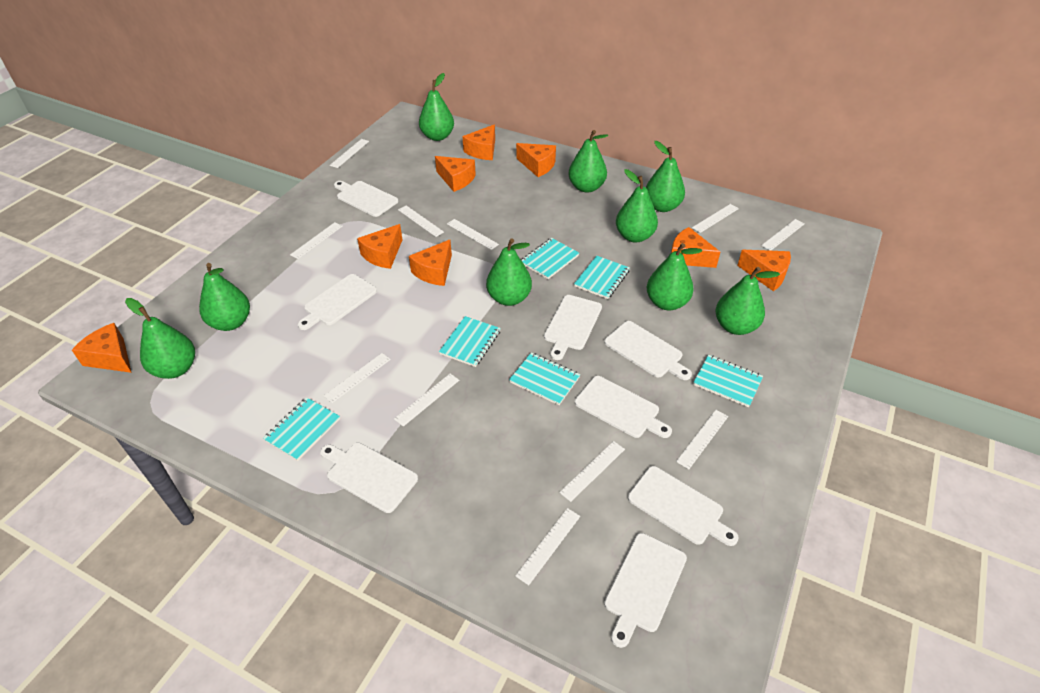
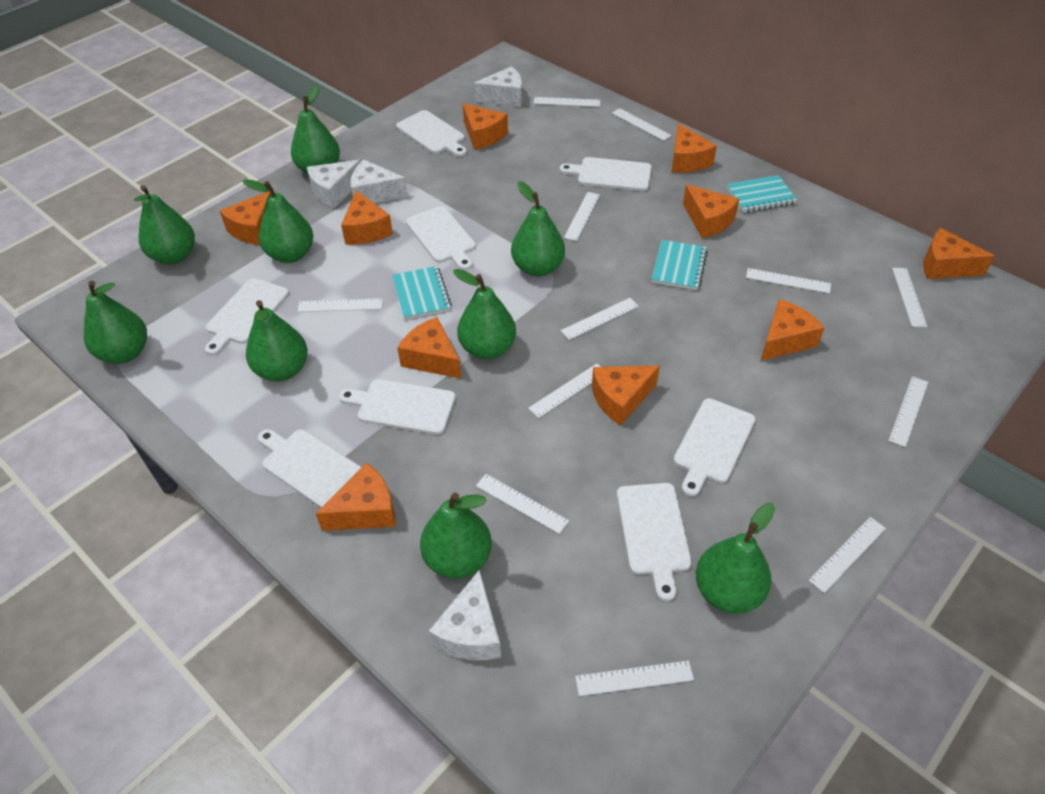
orange cheese: 8 -> 10
turquoise notebook: 6 -> 3
white cheese: 0 -> 4
white ruler: 11 -> 12

